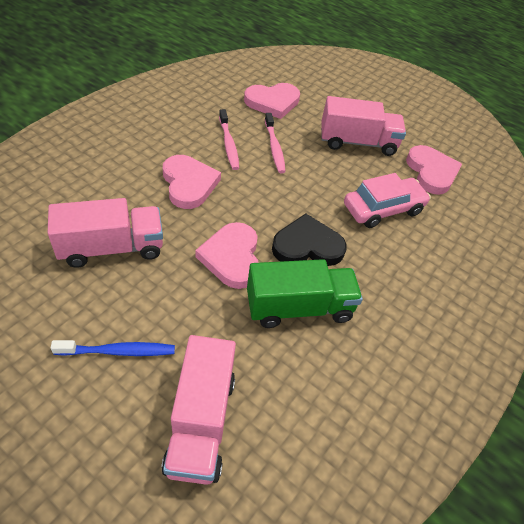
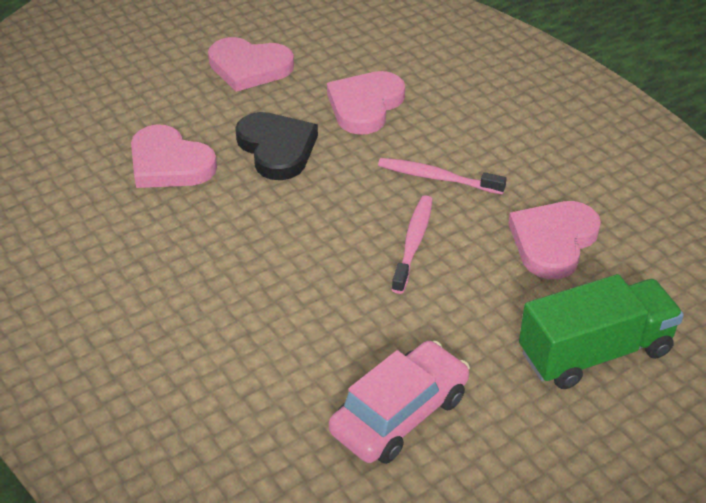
blue toothbrush: 1 -> 0
pink truck: 3 -> 0

